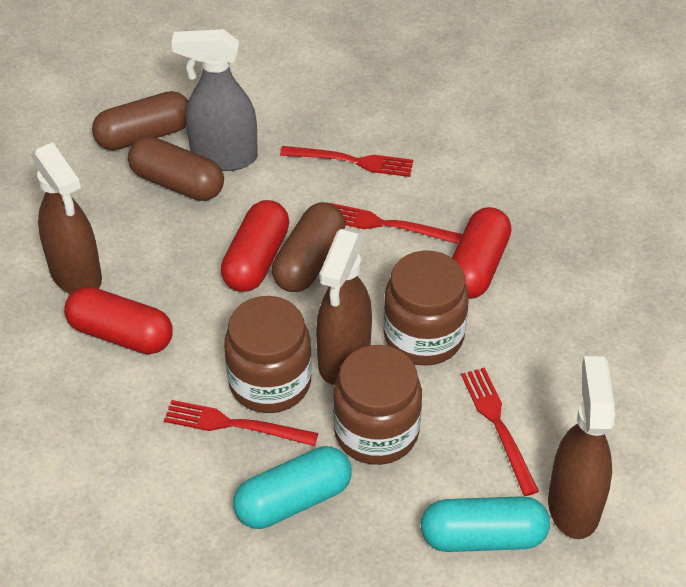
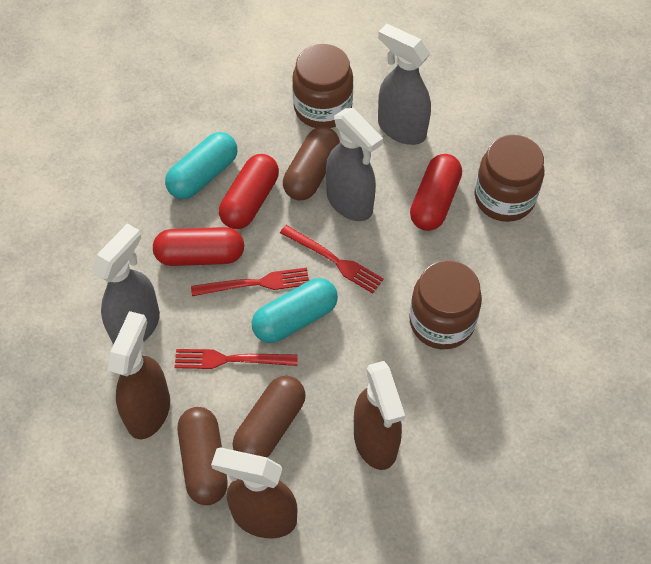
grey spray bottle: 1 -> 3
red fork: 4 -> 3

